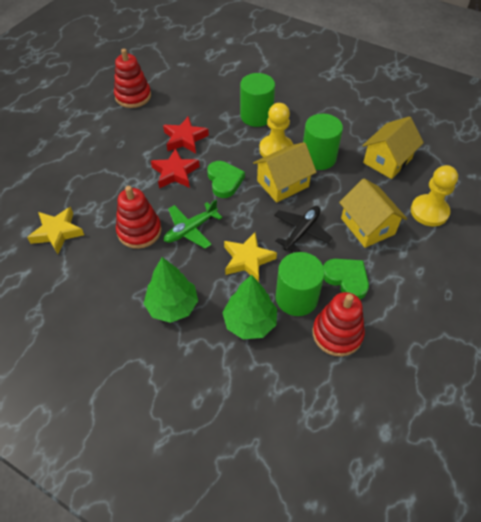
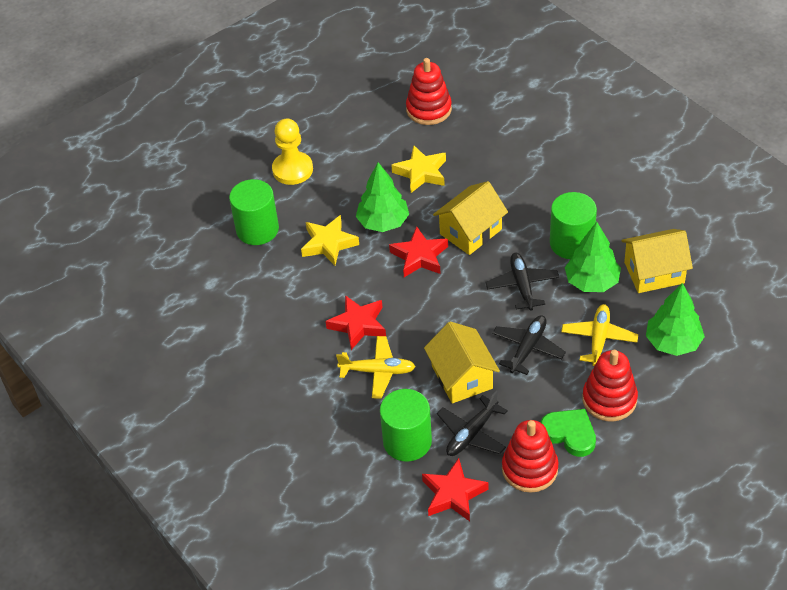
black plane: 1 -> 3
green heart: 2 -> 1
green plane: 1 -> 0
green tree: 2 -> 3
red star: 2 -> 3
yellow pawn: 2 -> 1
yellow plane: 0 -> 2

